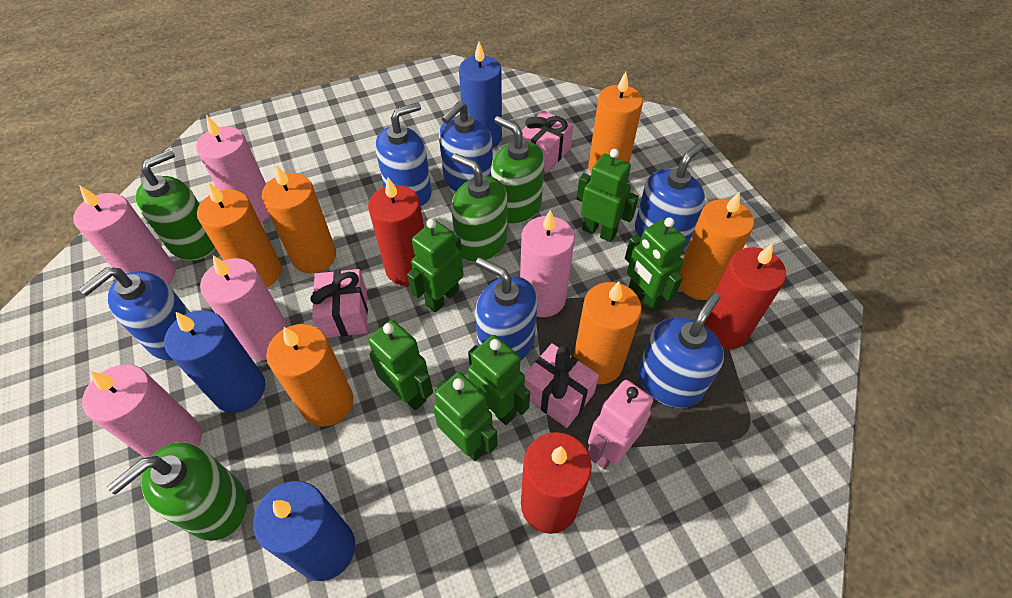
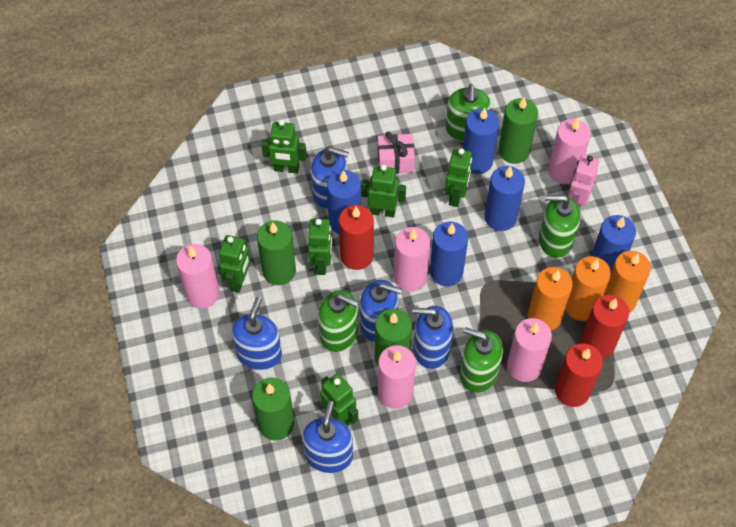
blue candle: 3 -> 5
blue soap dispenser: 6 -> 5
green candle: 0 -> 4
orange candle: 6 -> 3
pink gift: 3 -> 1

